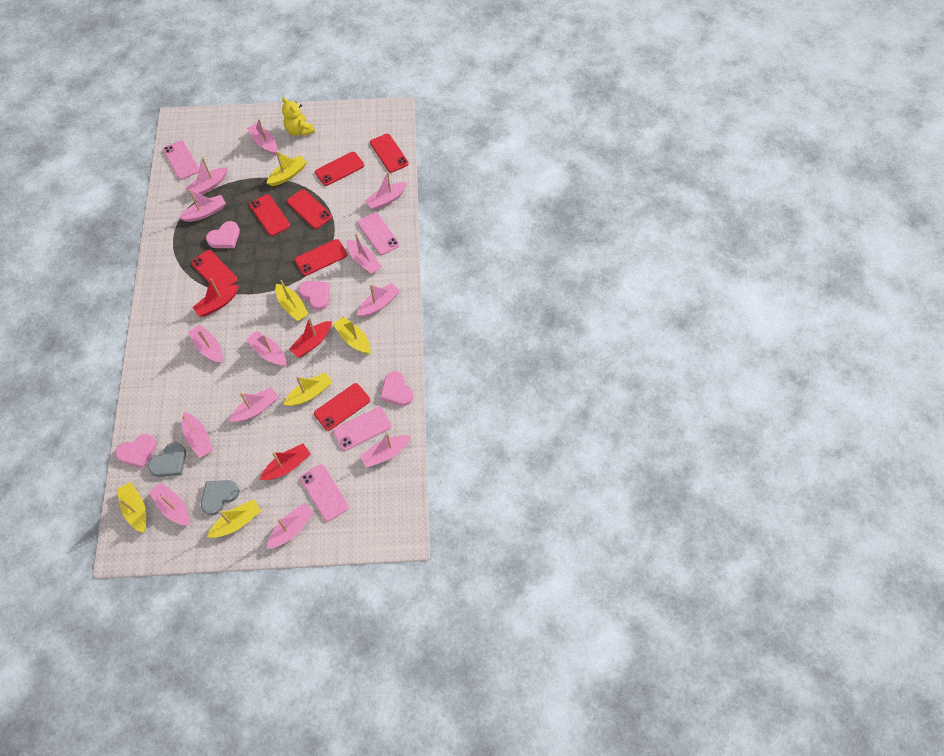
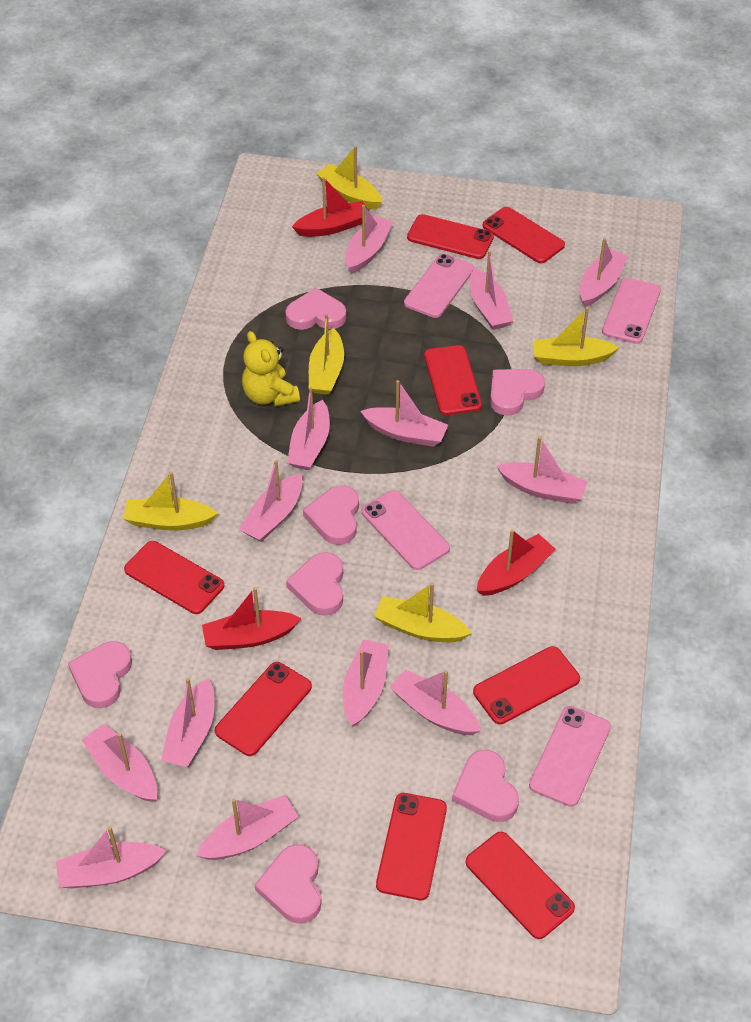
grey heart: 2 -> 0
pink heart: 4 -> 7
red phone: 7 -> 8
yellow boat: 6 -> 5

